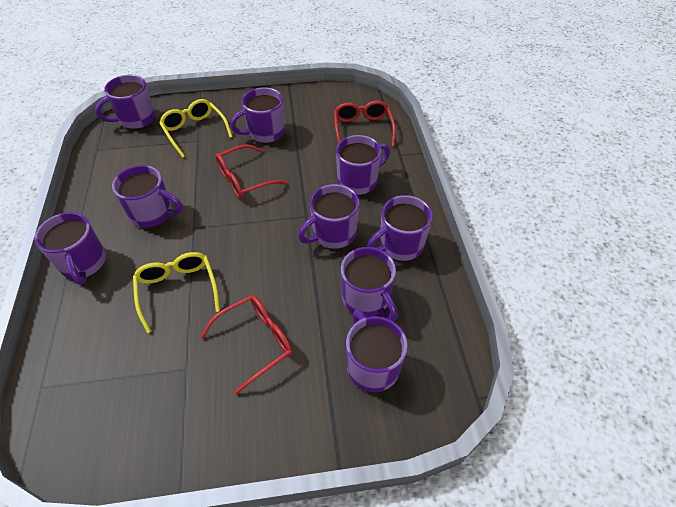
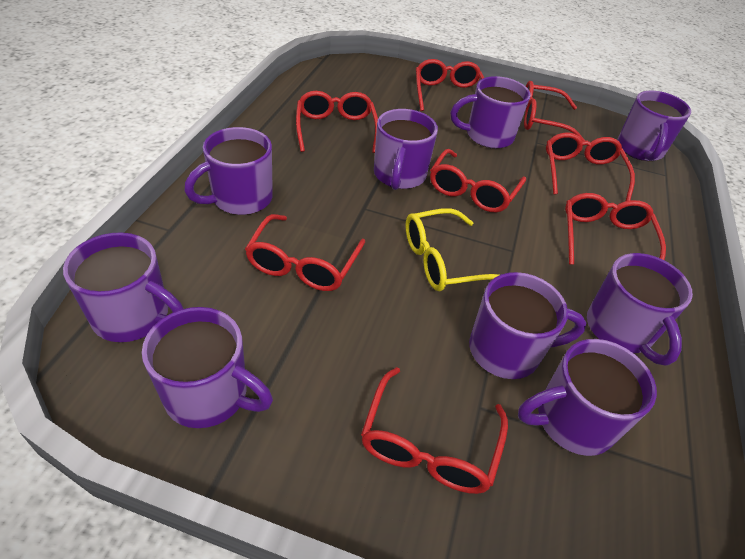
red glasses: 3 -> 8
yellow glasses: 2 -> 1

